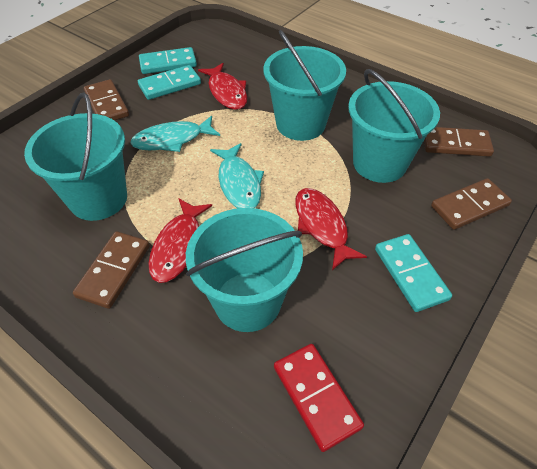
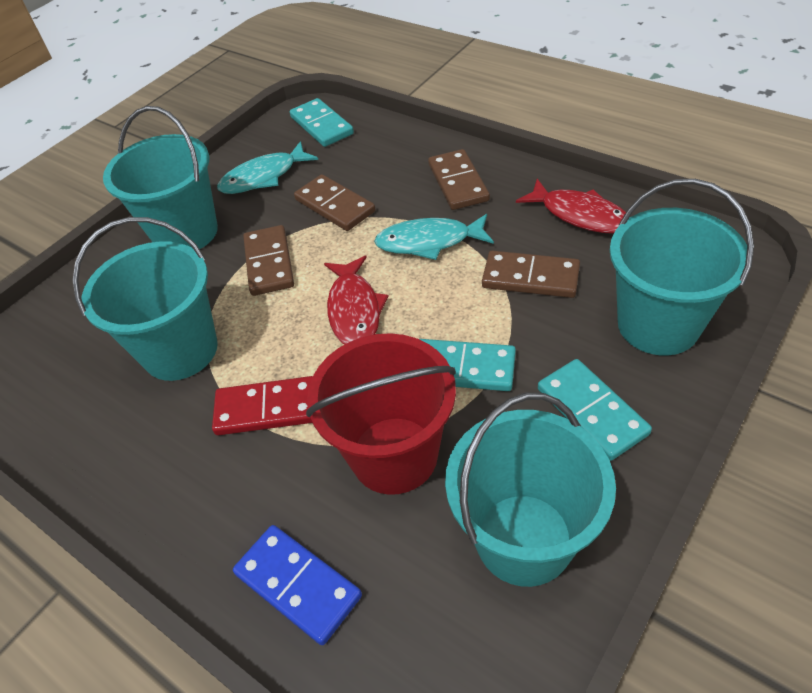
blue domino: 0 -> 1
red bucket: 0 -> 1
red fish: 3 -> 2

